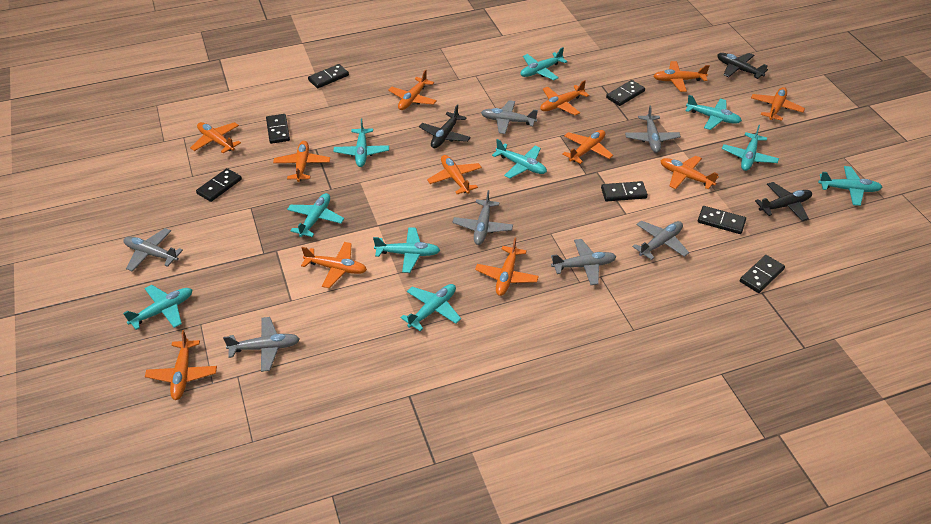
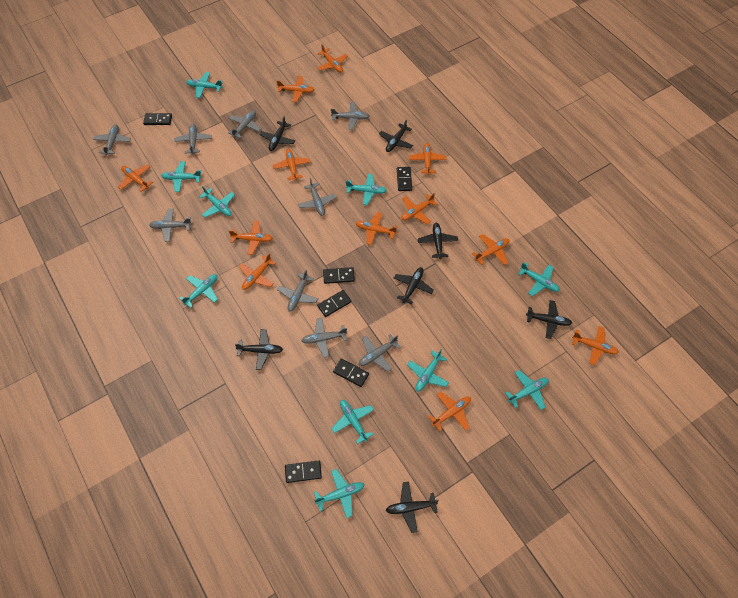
black domino: 7 -> 6
black plane: 3 -> 7
grey plane: 7 -> 9

